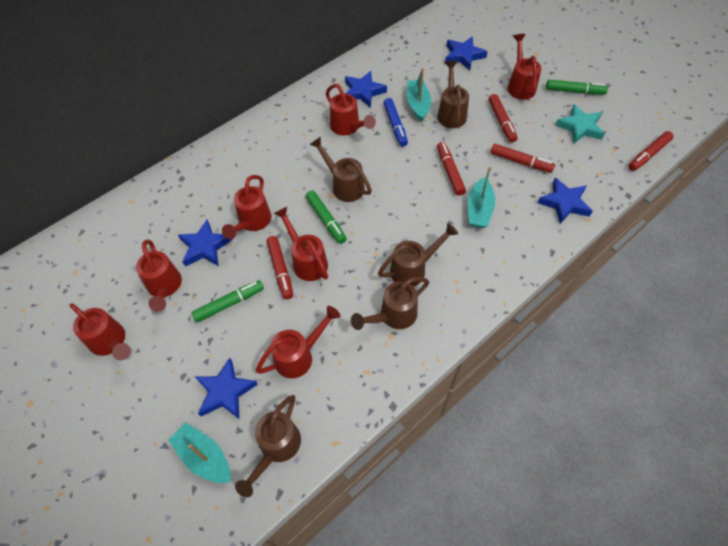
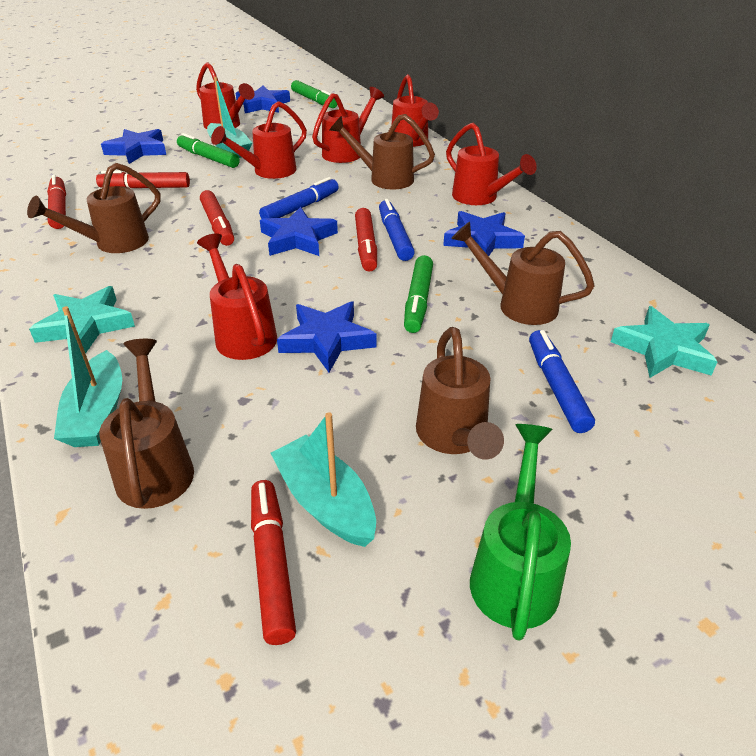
blue marker: 1 -> 3
green watering can: 0 -> 1
red watering can: 7 -> 6
turquoise star: 1 -> 2

